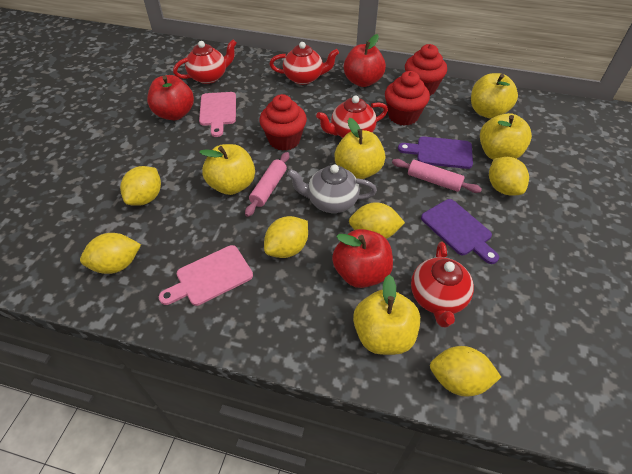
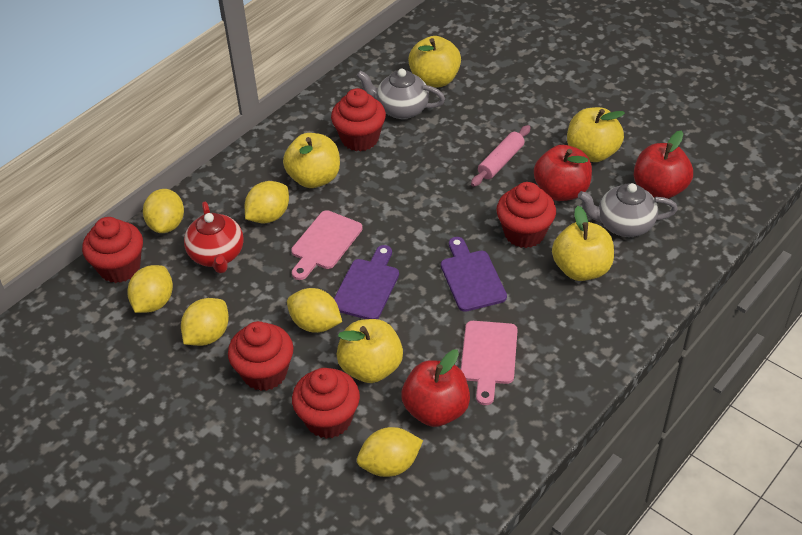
grey teapot: 1 -> 2
pink rolling pin: 2 -> 1
red cupcake: 3 -> 5
red teapot: 4 -> 1

